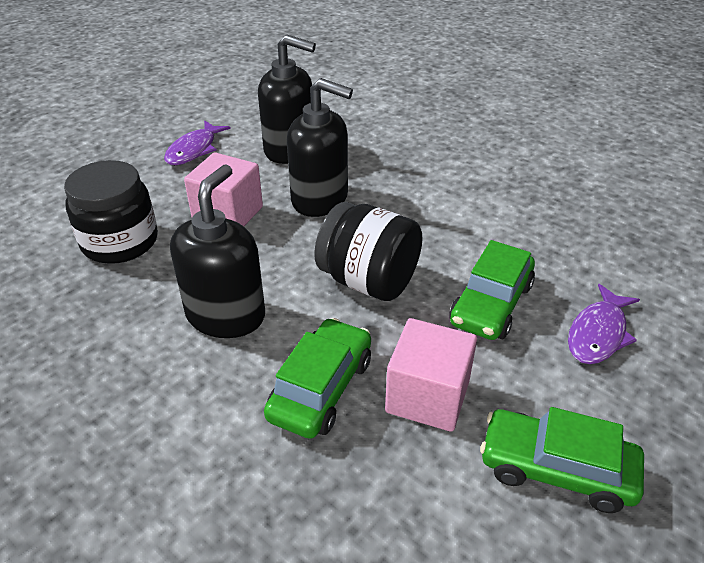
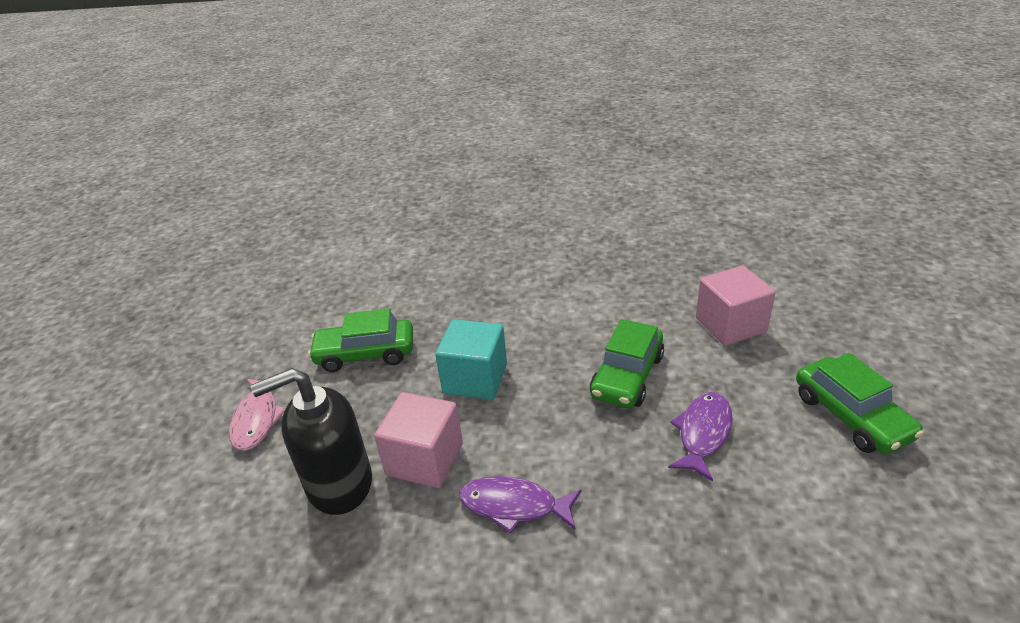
black jar: 2 -> 0
black soap dispenser: 3 -> 1
pink fish: 0 -> 1
turquoise cube: 0 -> 1

